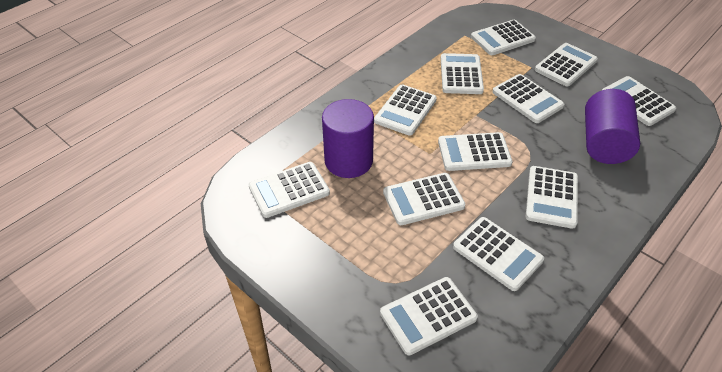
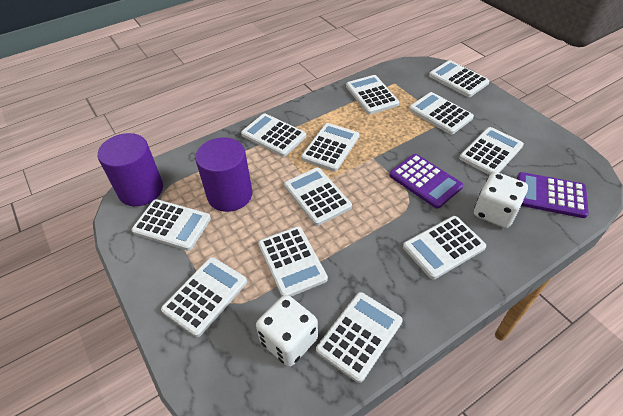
purple calculator: 0 -> 2
white dice: 0 -> 2

